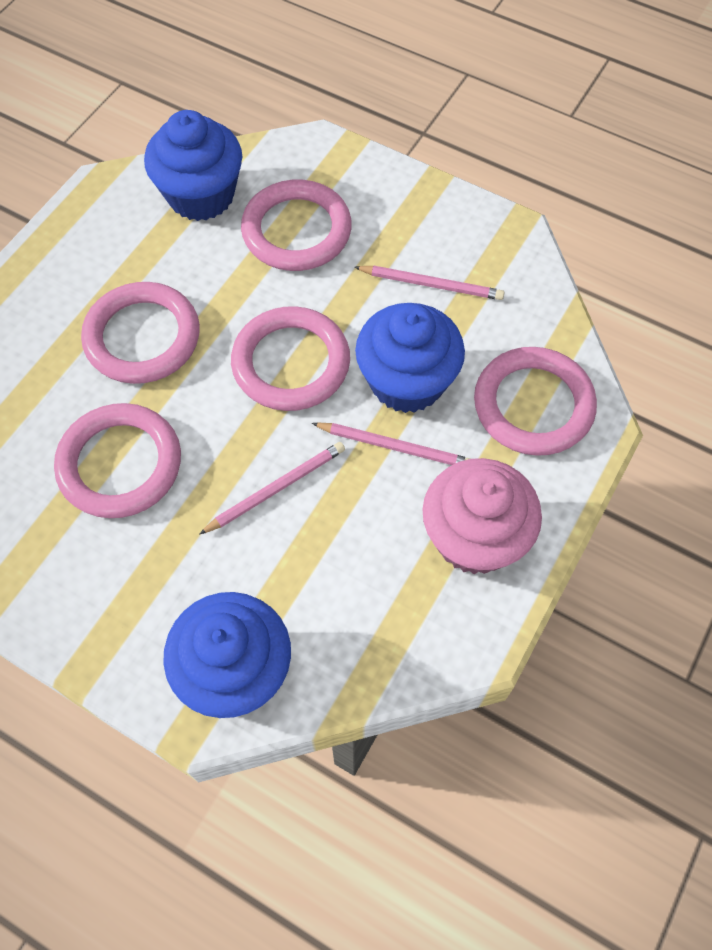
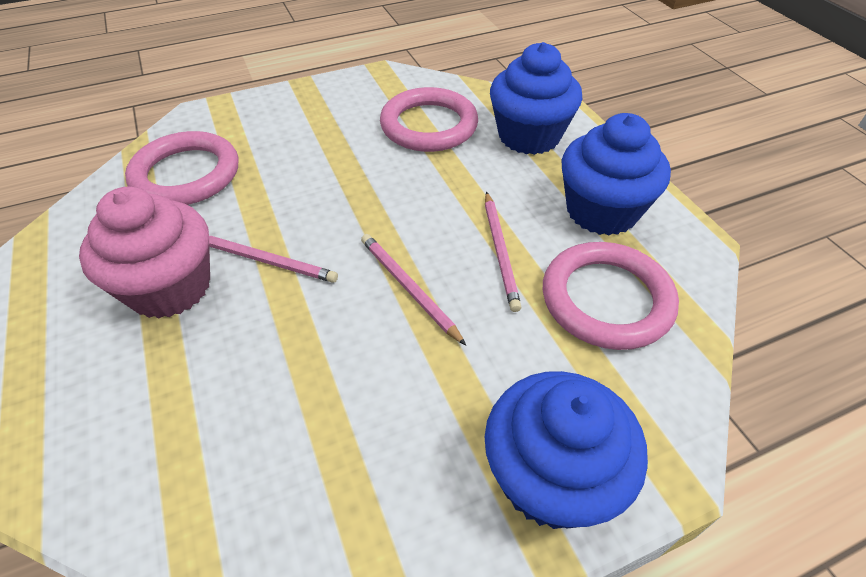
pink ring: 5 -> 3

